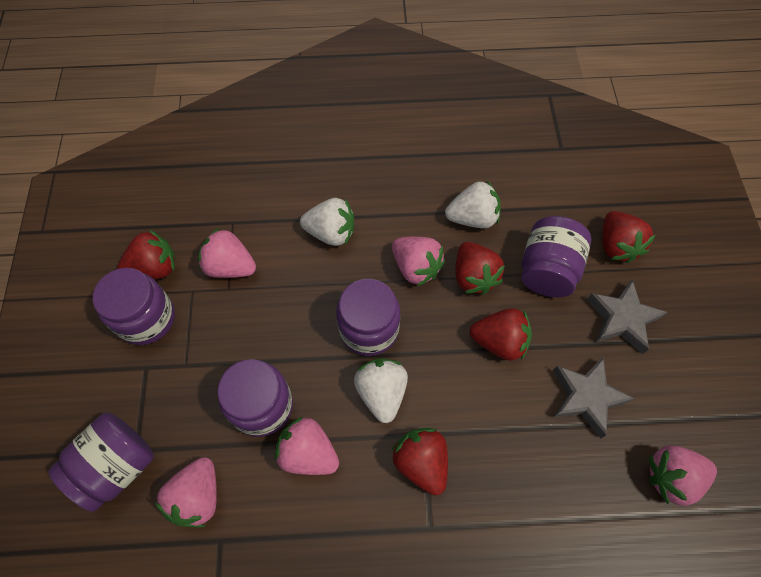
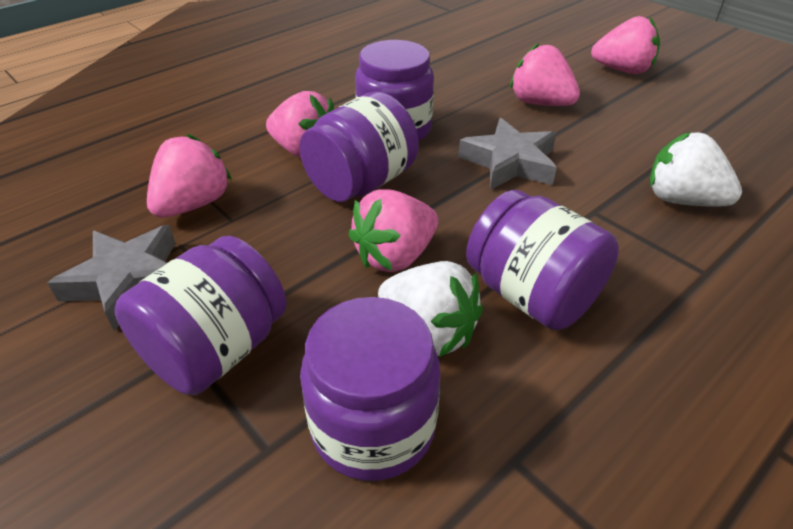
red strawberry: 5 -> 0
white strawberry: 3 -> 2

